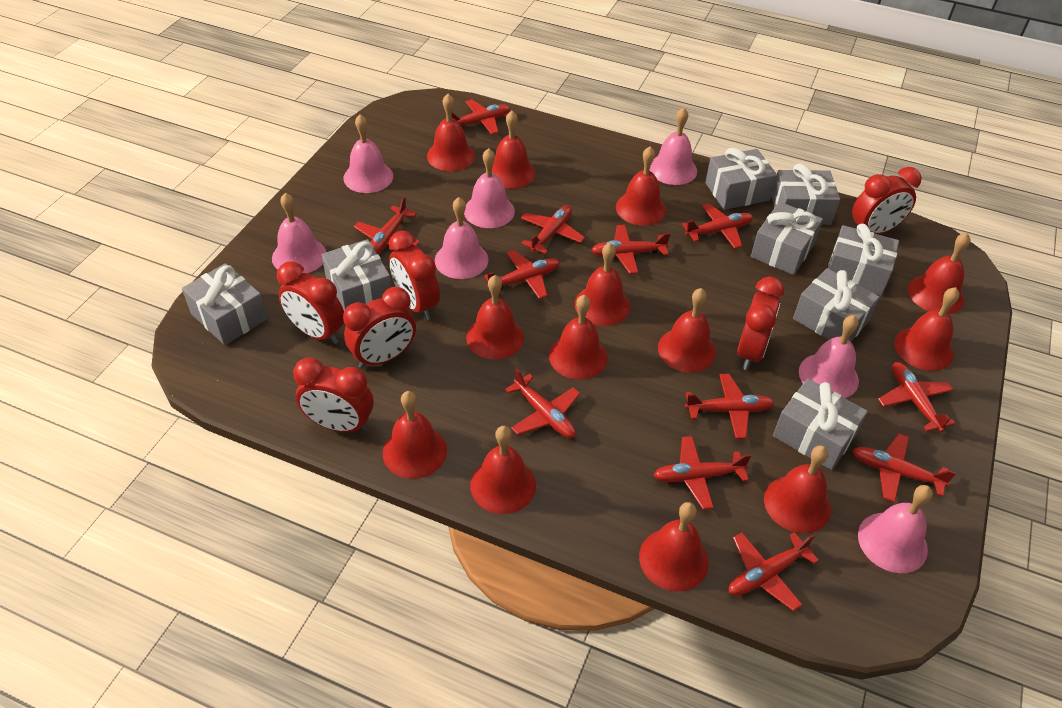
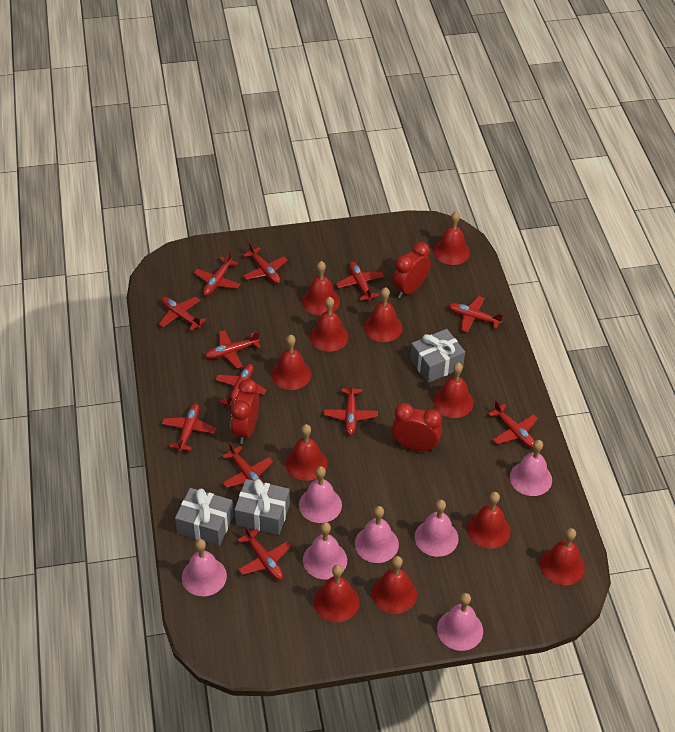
grey gift: 8 -> 3
red bell: 13 -> 11
red clock: 6 -> 3

